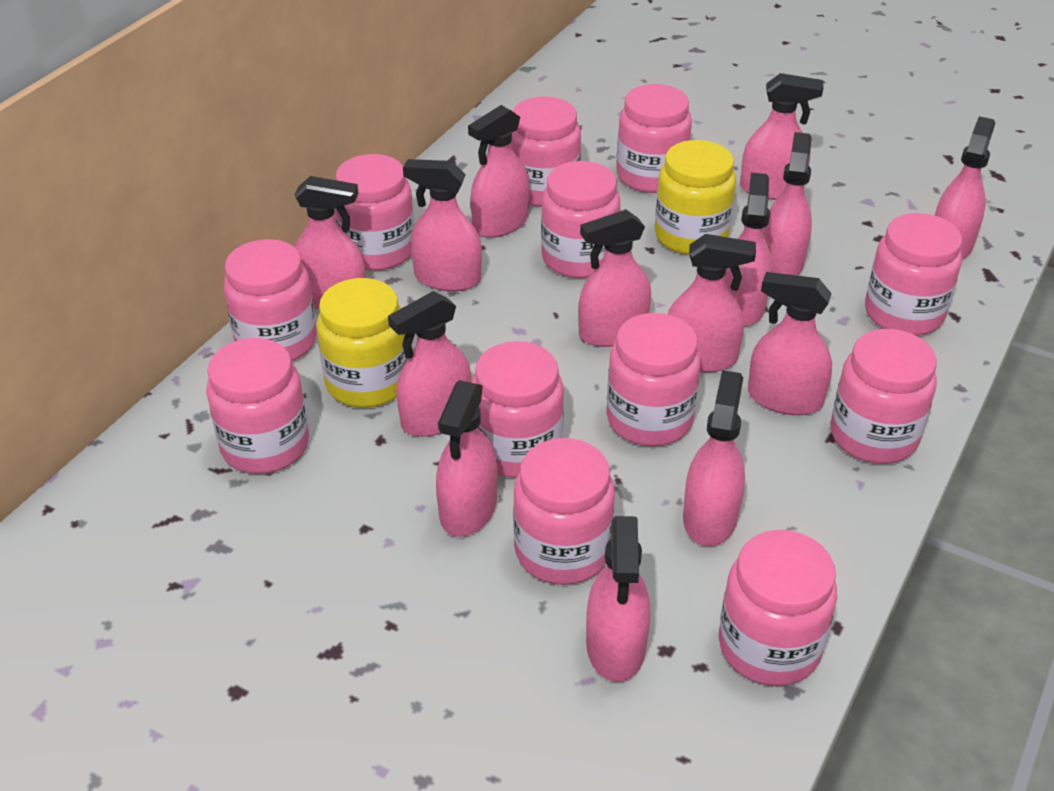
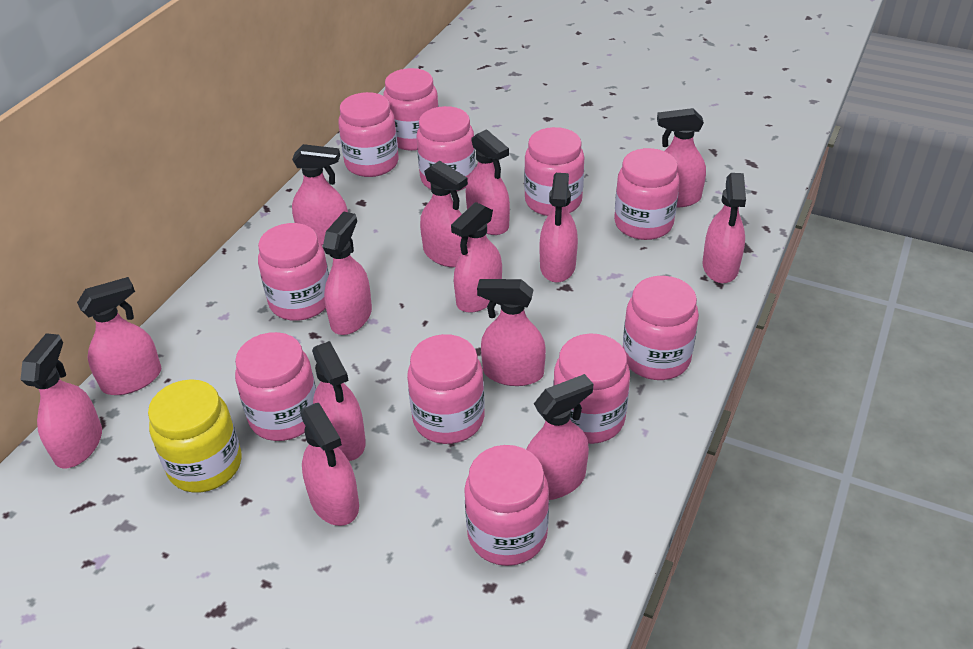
pink jar: 12 -> 11
yellow jar: 2 -> 1

